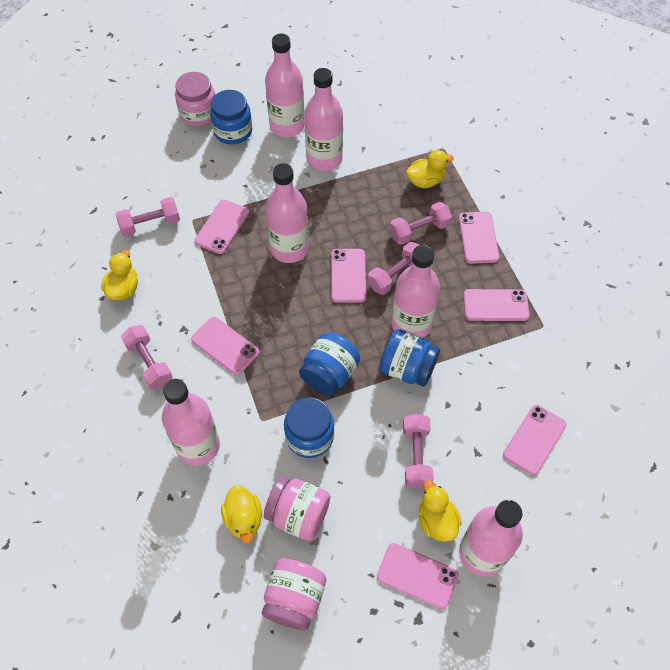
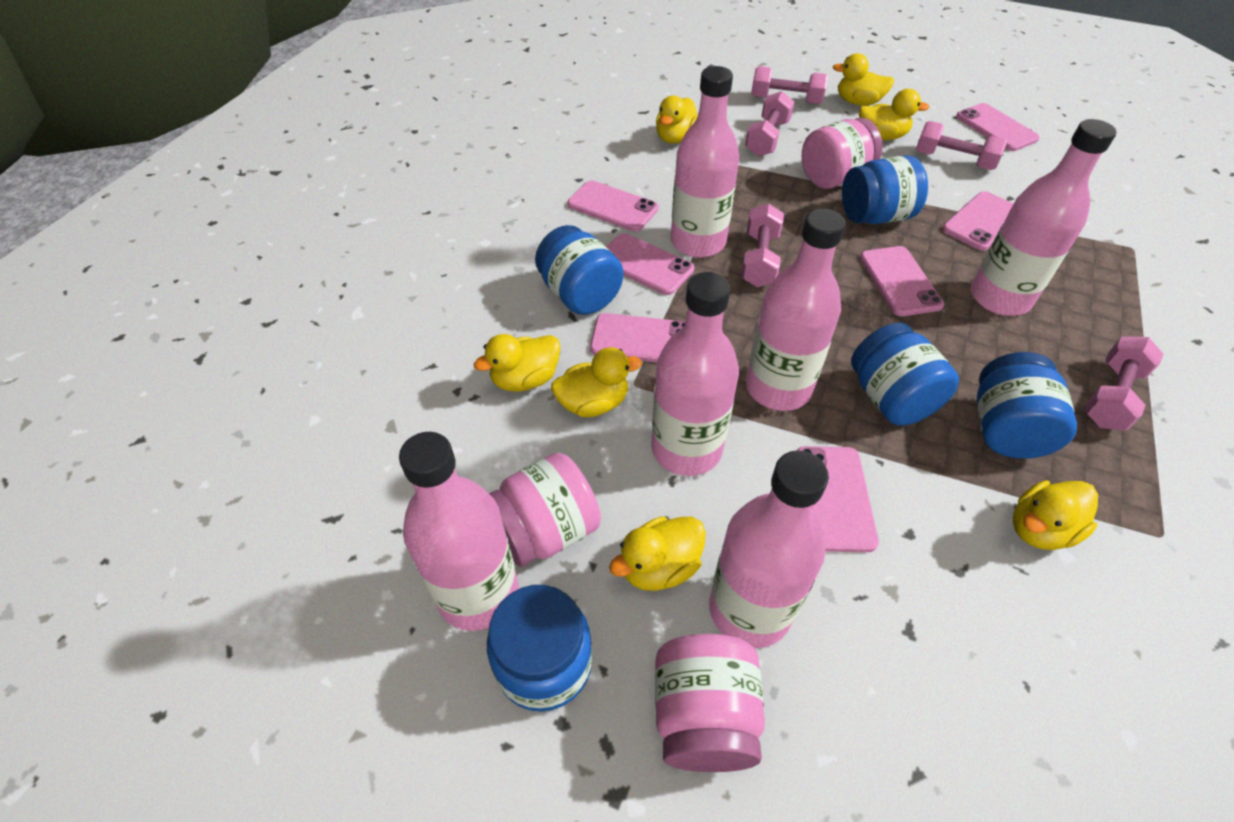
blue jar: 4 -> 5
yellow duck: 4 -> 7

